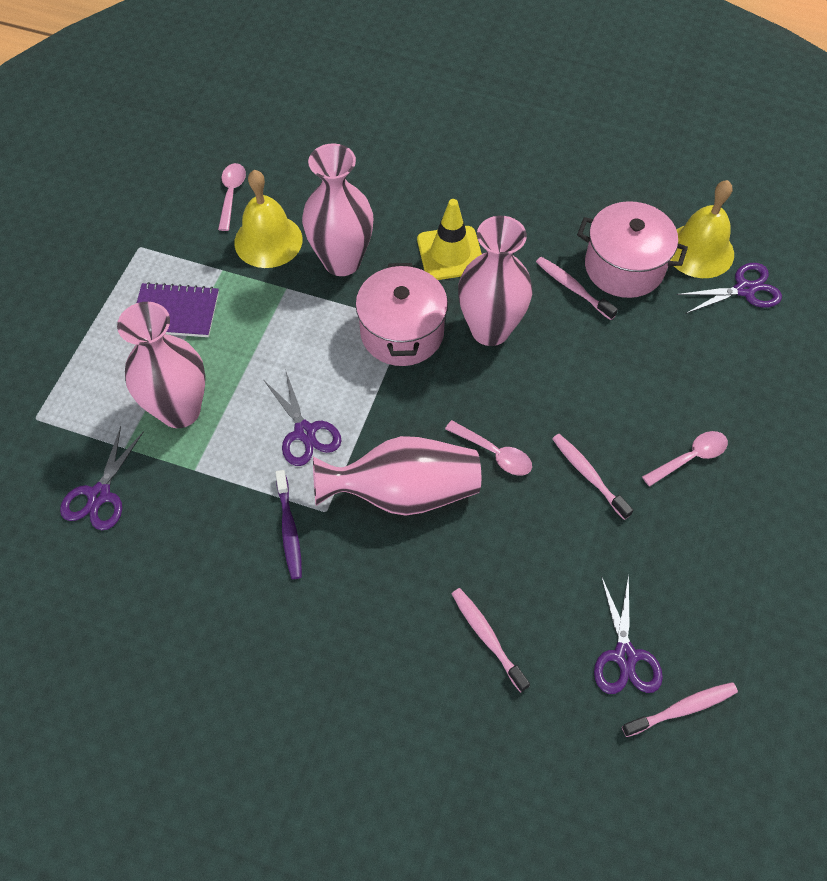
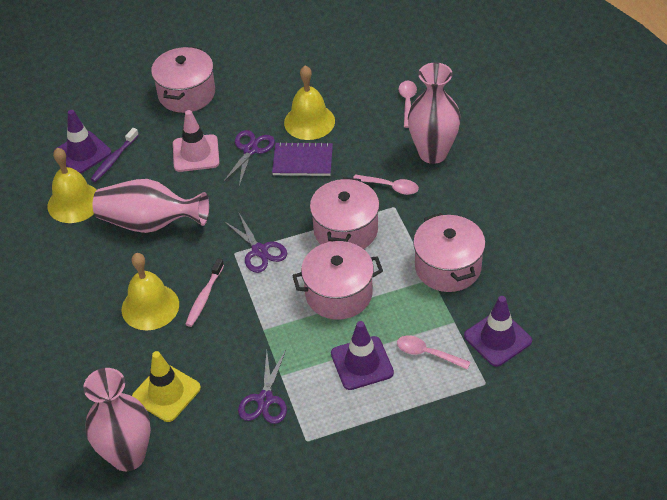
pink pot: 2 -> 4
pink toothbrush: 4 -> 1
pink traffic cone: 0 -> 1
pink vase: 4 -> 3
purple scissors: 4 -> 3
purple traffic cone: 0 -> 3
yellow bell: 2 -> 3

